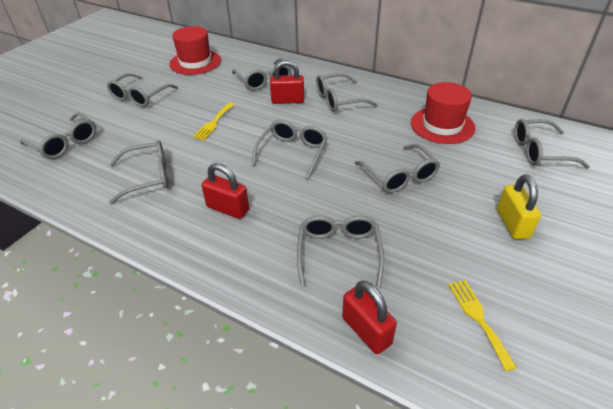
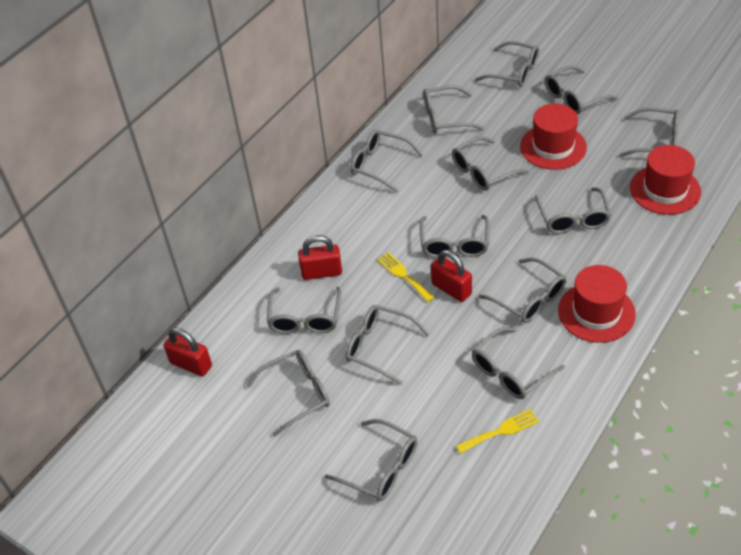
grey glasses: 9 -> 14
red hat: 2 -> 3
yellow padlock: 1 -> 0

